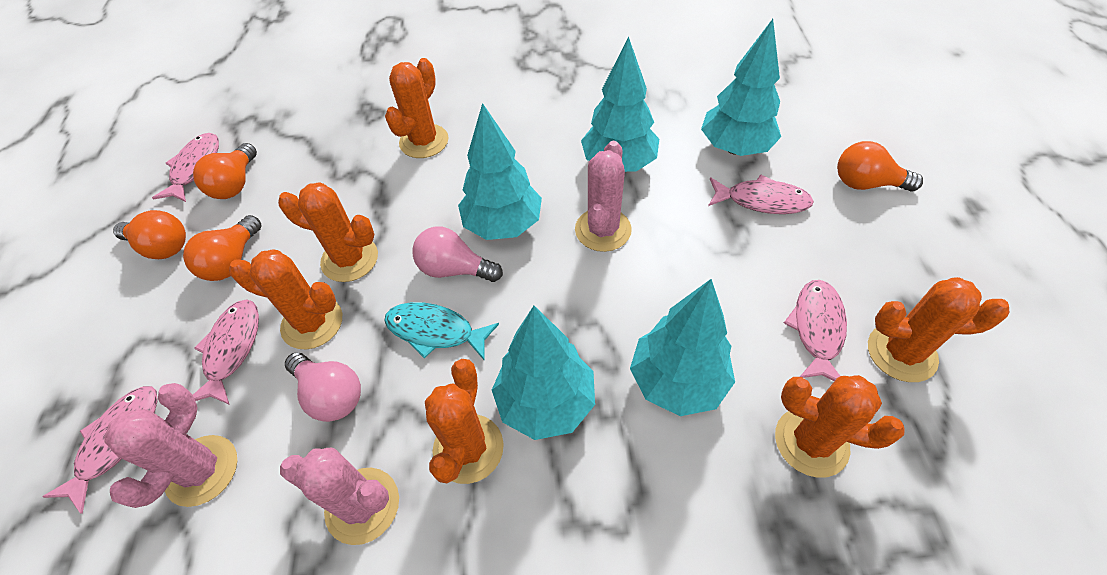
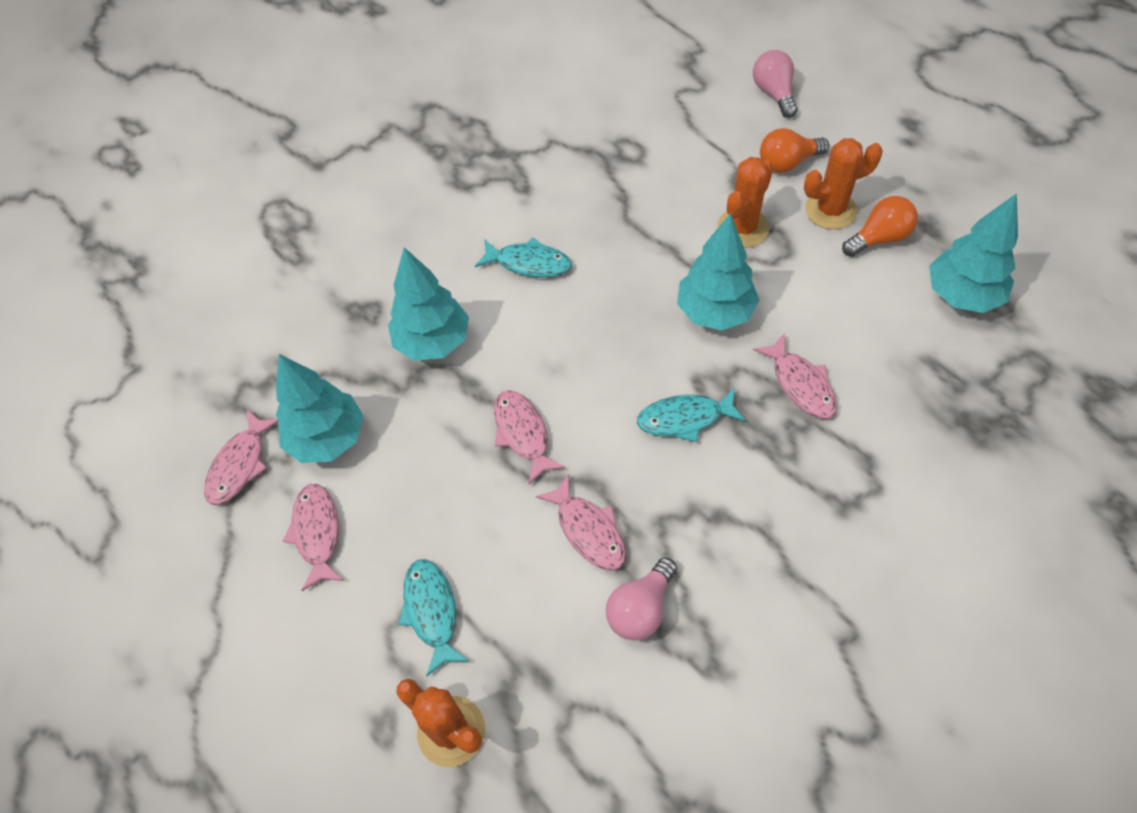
orange cactus: 6 -> 3
orange light bulb: 4 -> 2
pink cactus: 3 -> 0
turquoise fish: 1 -> 3
turquoise tree: 5 -> 4

